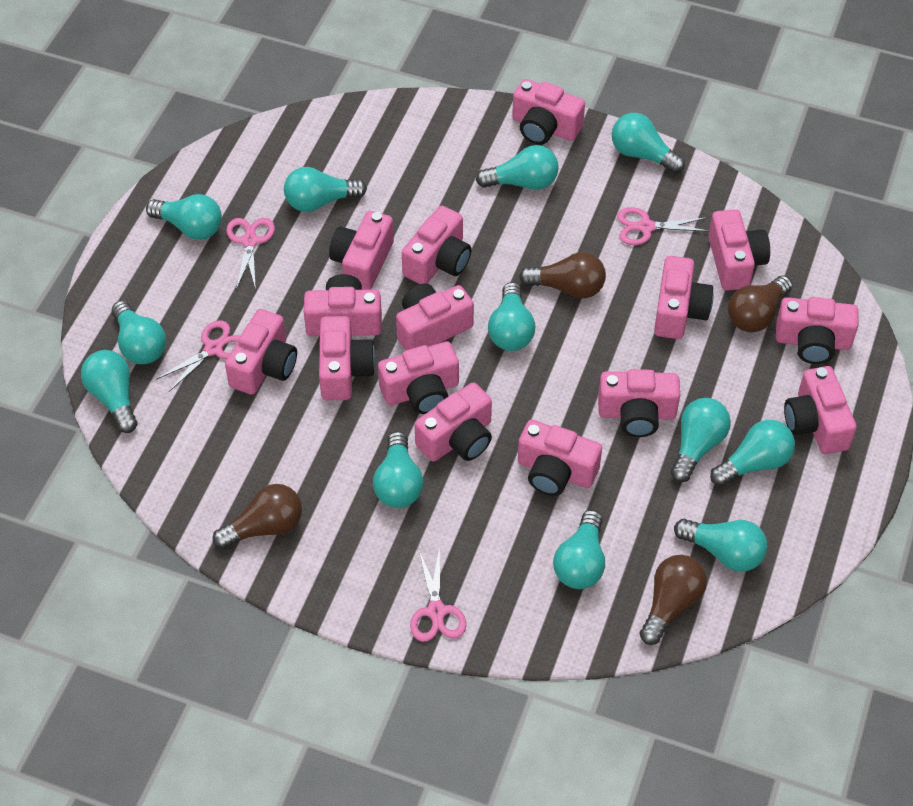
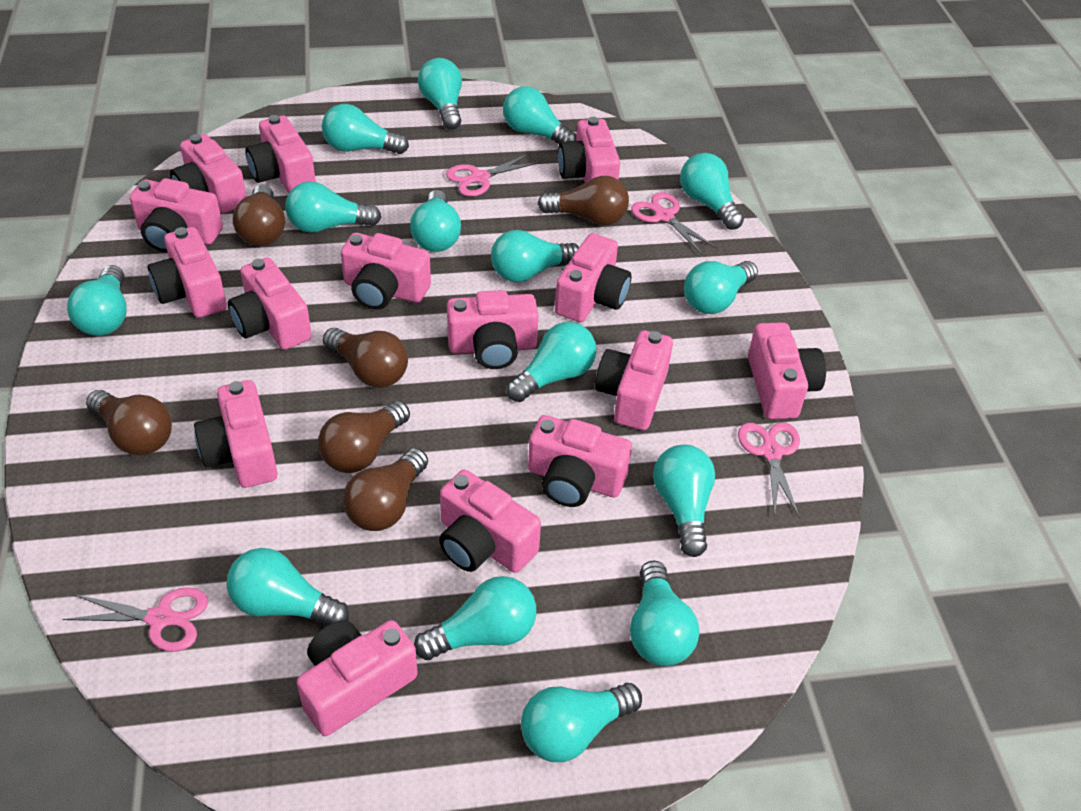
brown light bulb: 4 -> 6
turquoise light bulb: 12 -> 15

